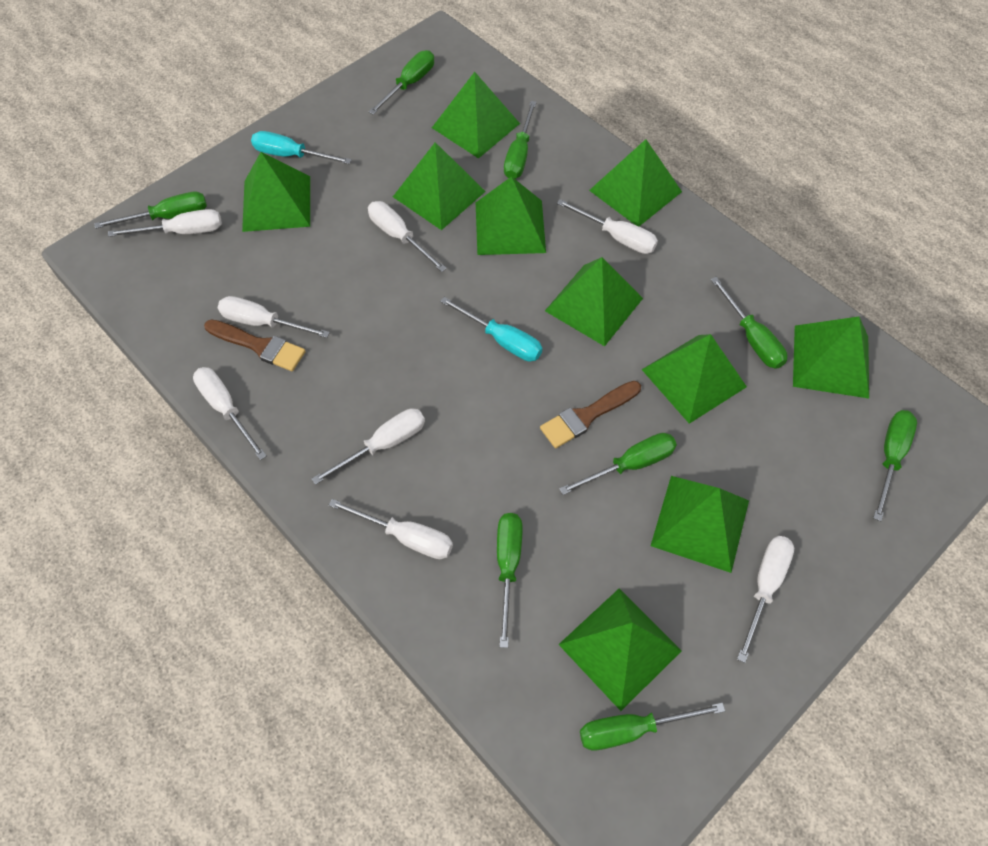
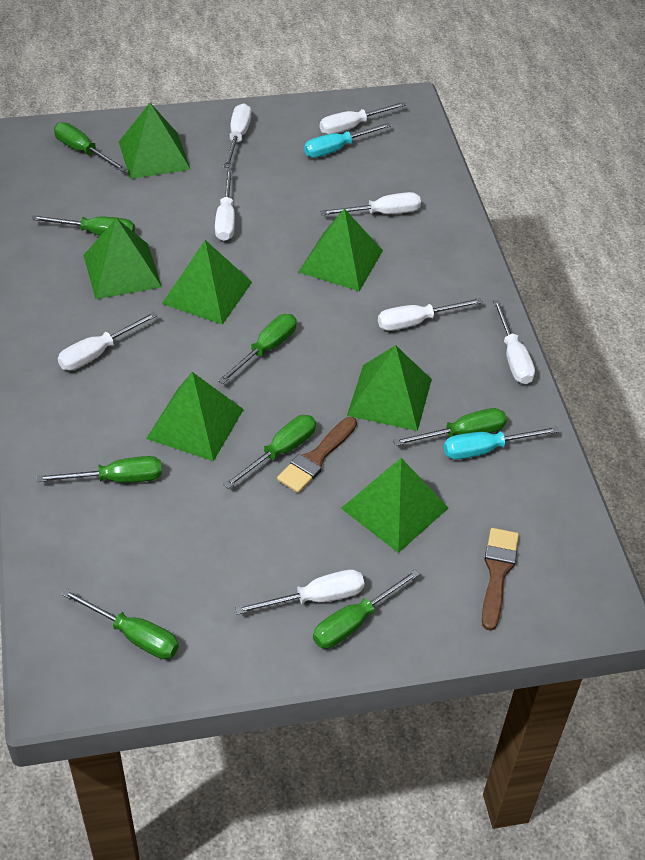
green pyramid: 10 -> 7

